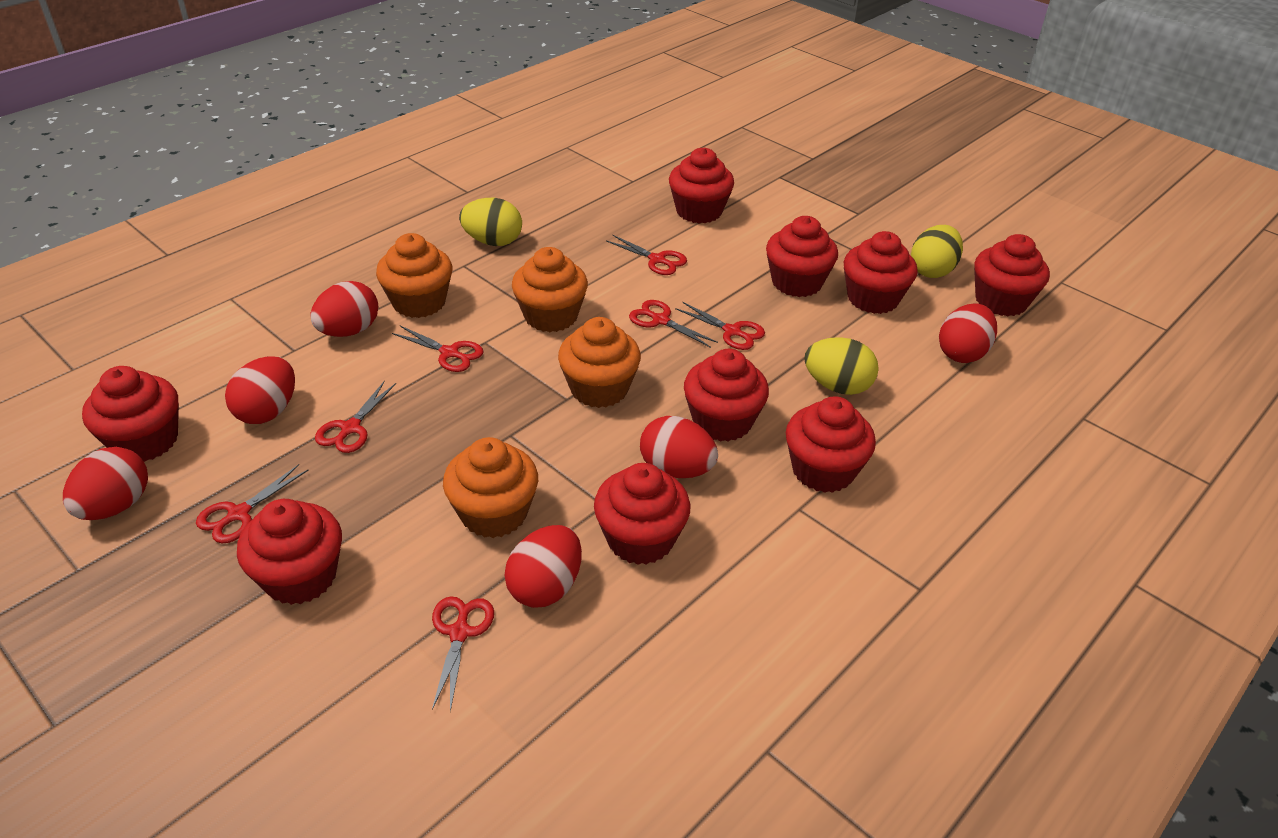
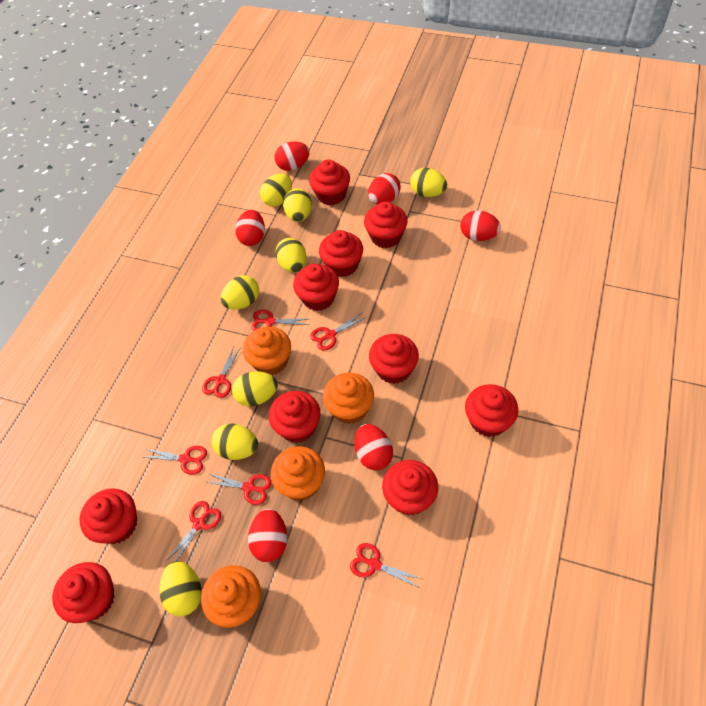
red cupcake: 9 -> 10
yellow egg: 3 -> 8

